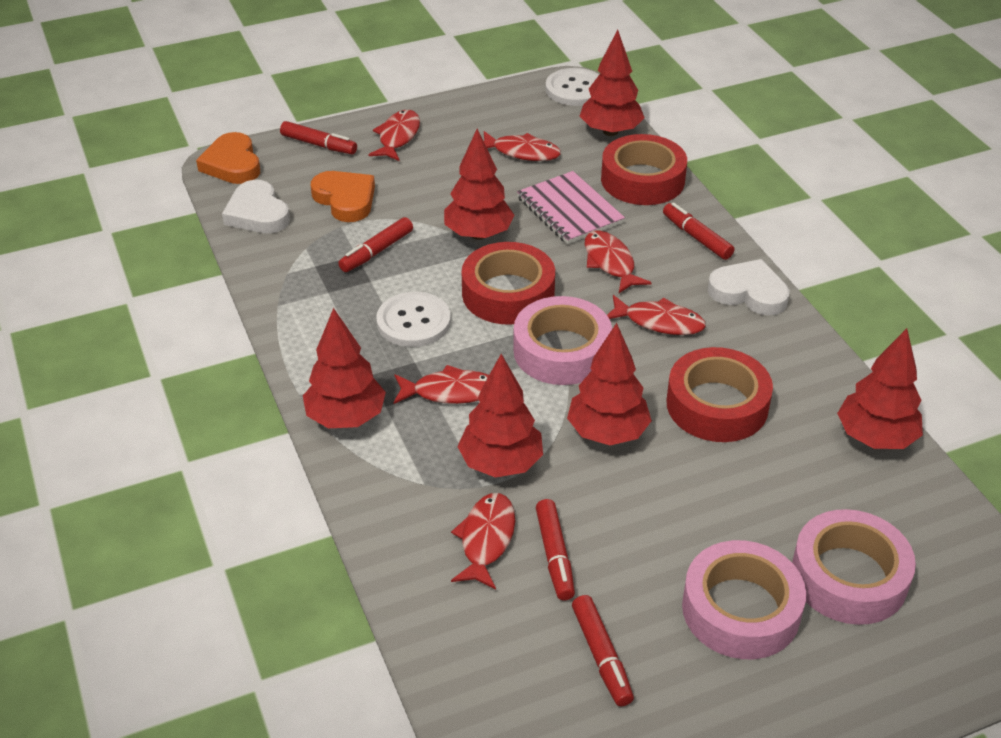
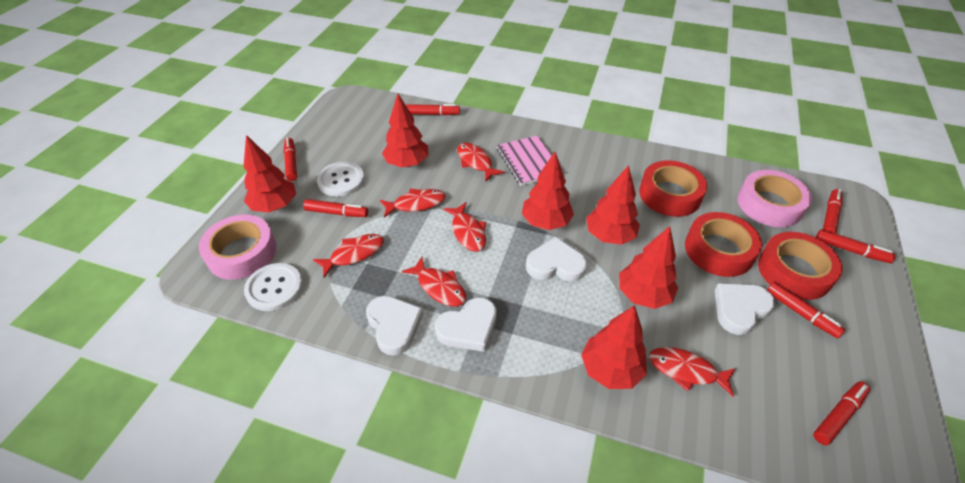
orange heart: 2 -> 0
pink tape: 3 -> 2
red marker: 5 -> 7
white heart: 2 -> 4

